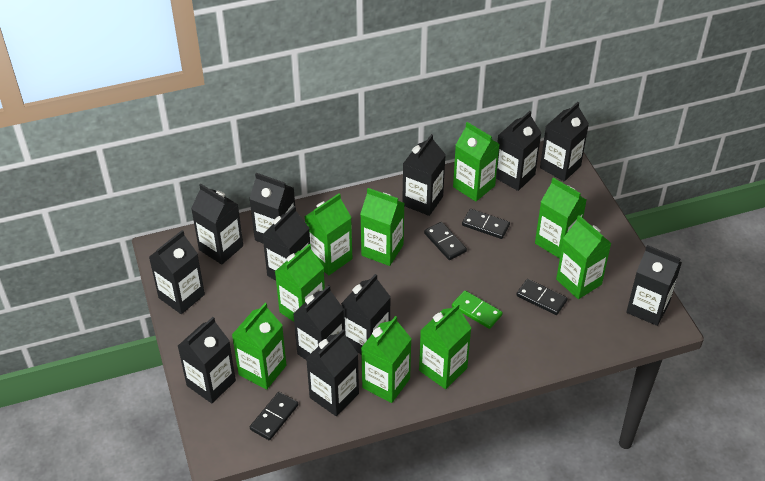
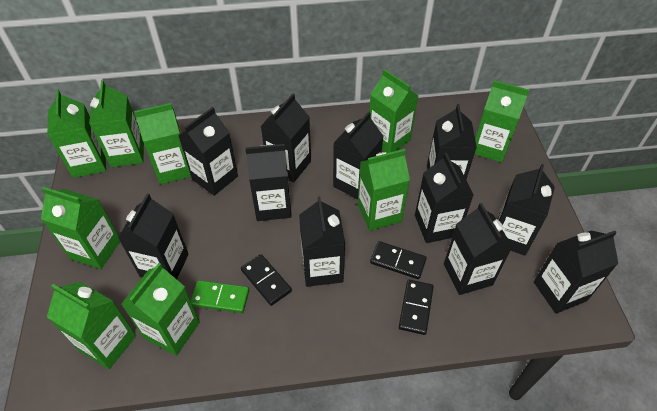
black carton: 12 -> 11
black domino: 4 -> 3

